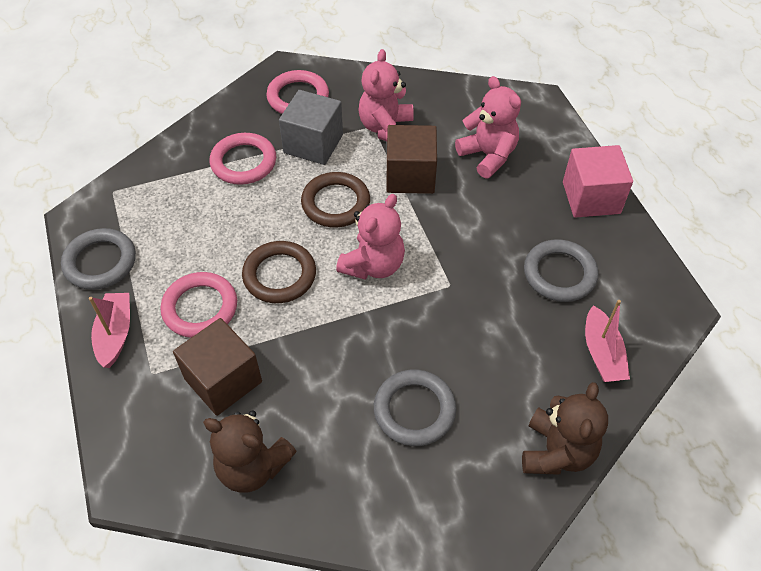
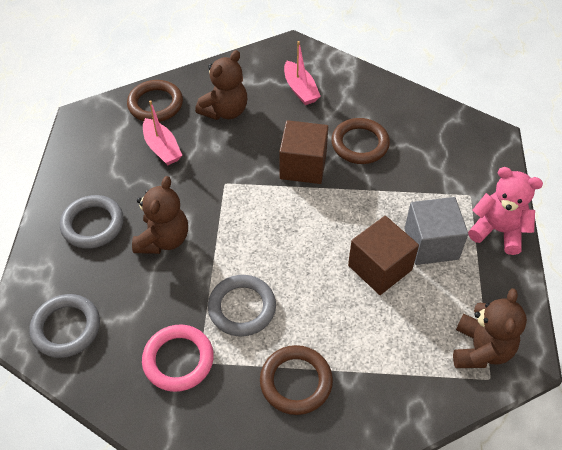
brown ring: 2 -> 3
brown teddy bear: 2 -> 3
pink cube: 1 -> 0
pink ring: 3 -> 1
pink teddy bear: 3 -> 1

